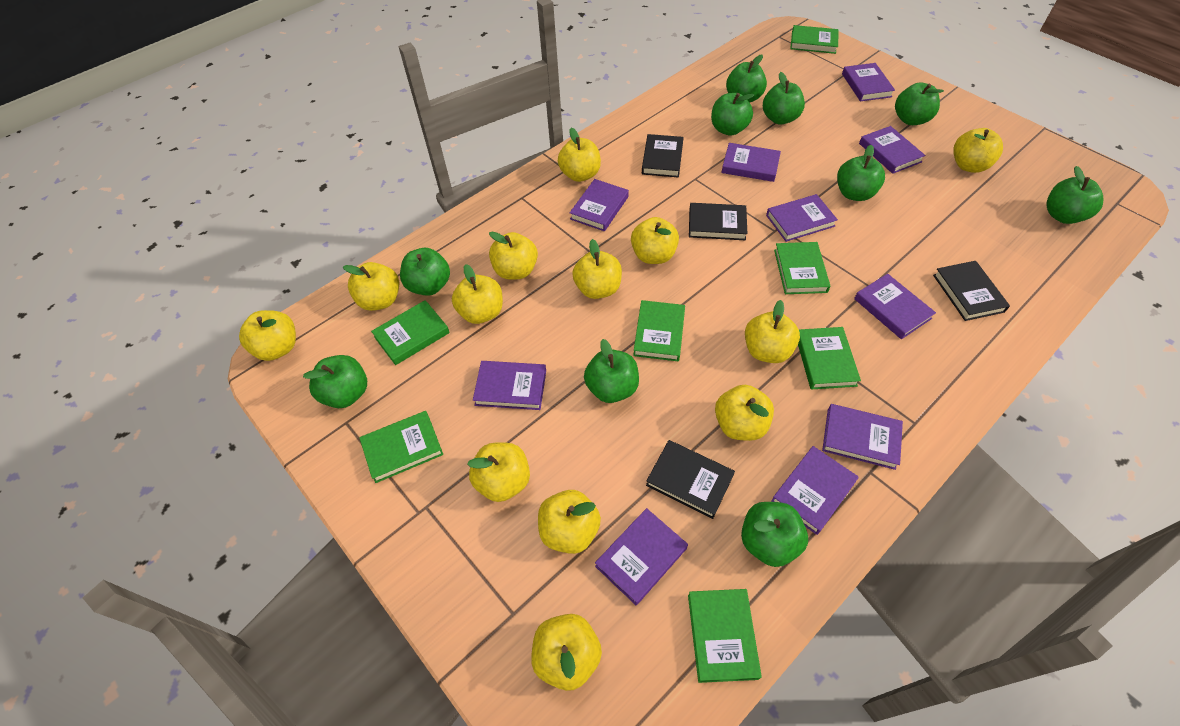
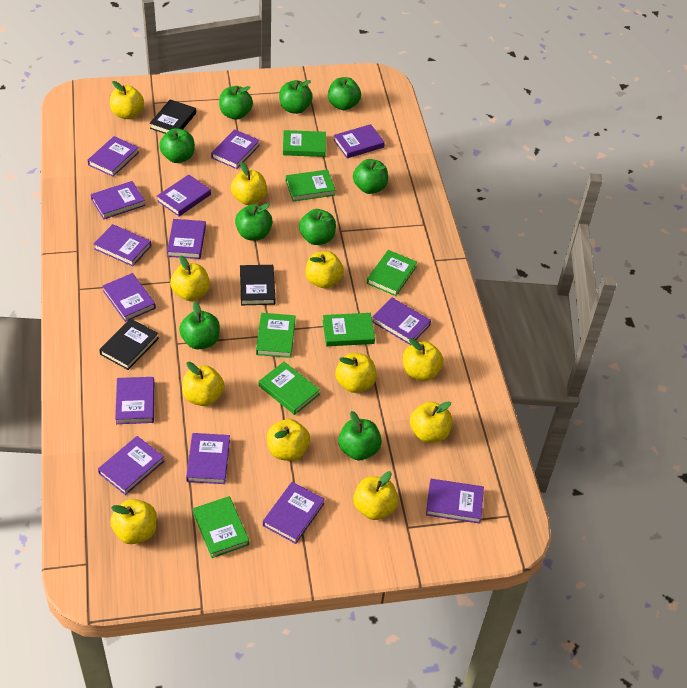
black book: 4 -> 3
green apple: 10 -> 9
purple book: 10 -> 14
yellow apple: 13 -> 11

